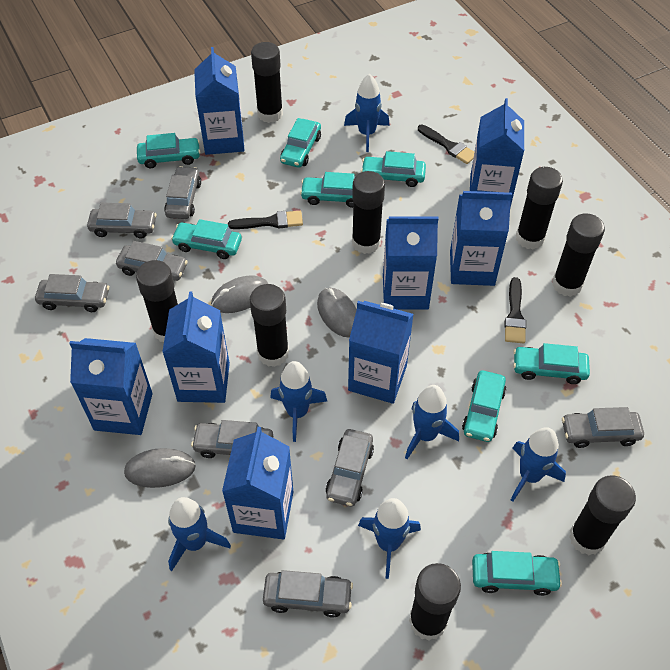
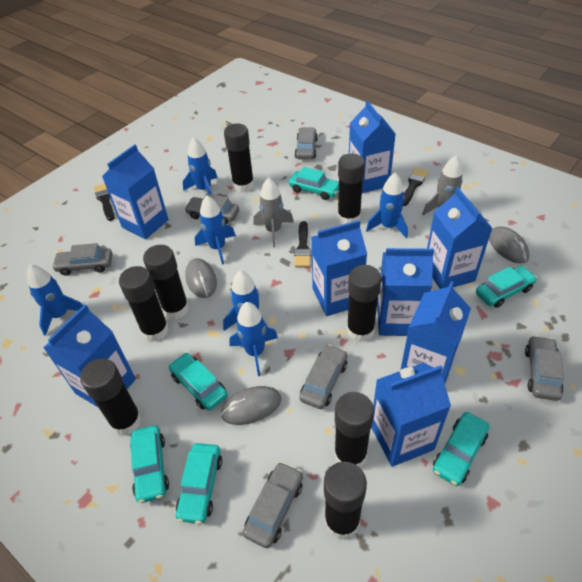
grey car: 8 -> 6
grey rocket: 0 -> 2
turquoise car: 8 -> 6

